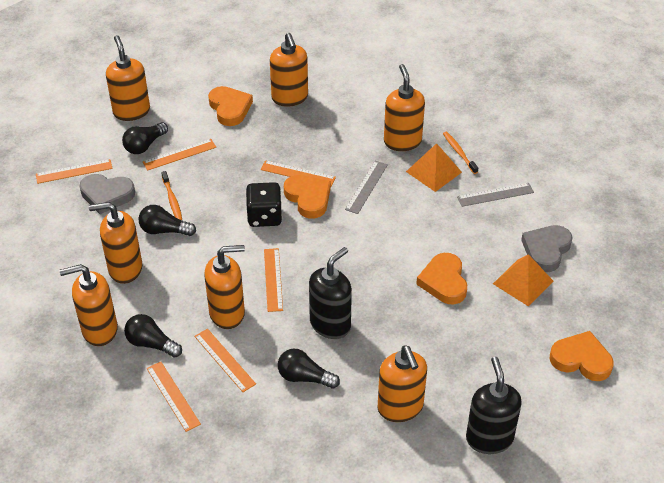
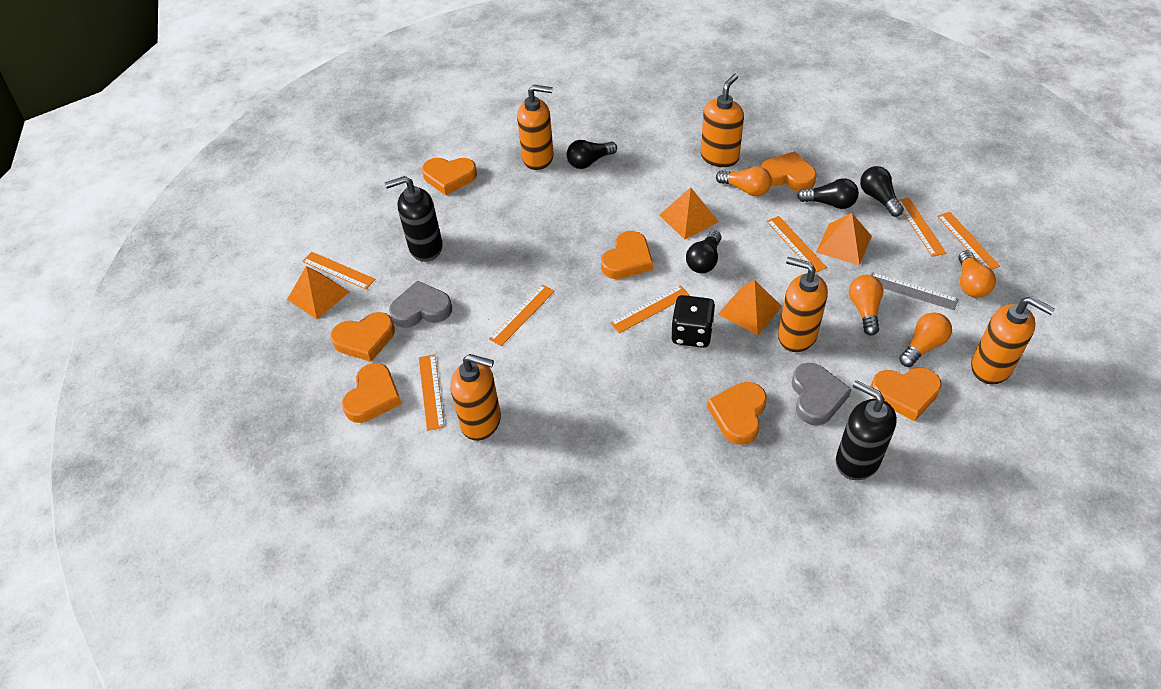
grey ruler: 2 -> 1
orange heart: 4 -> 7
orange light bulb: 0 -> 4
orange pyramid: 2 -> 4
orange ruler: 6 -> 7
orange soap dispenser: 7 -> 5
orange toothbrush: 2 -> 0

